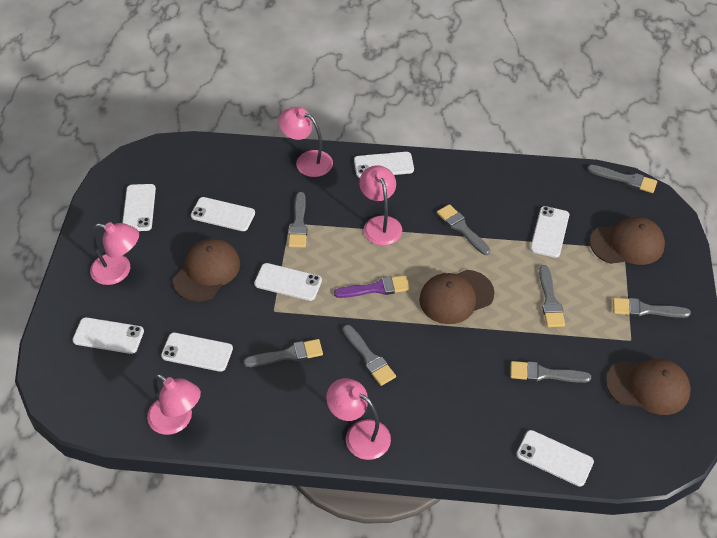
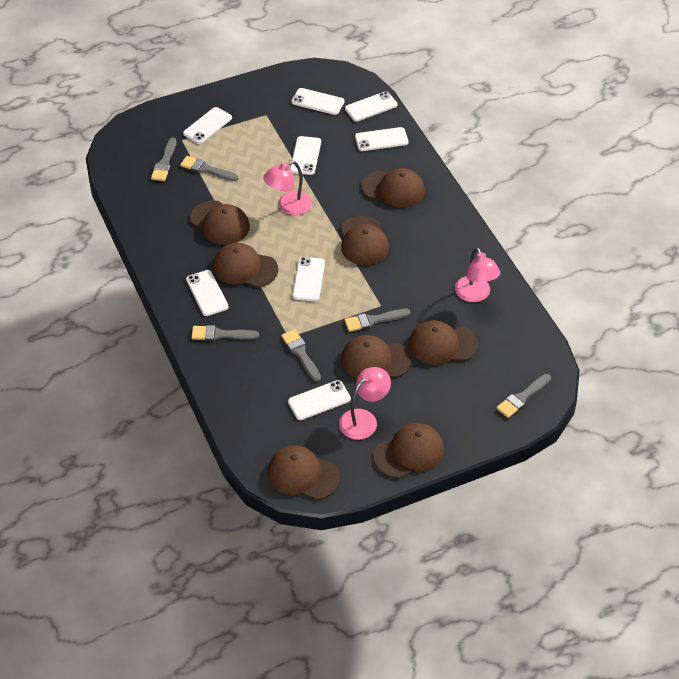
brown cap: 4 -> 8
grey brush: 8 -> 6
pink lamp: 5 -> 3
purple brush: 1 -> 0

